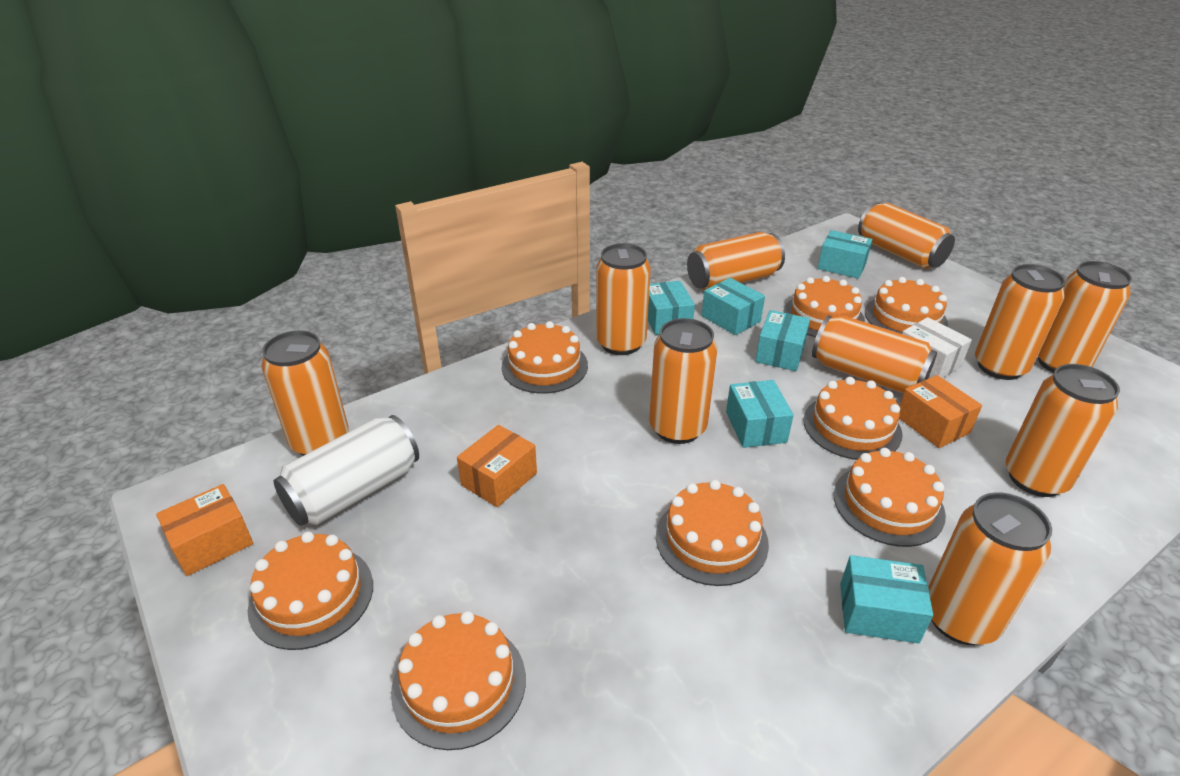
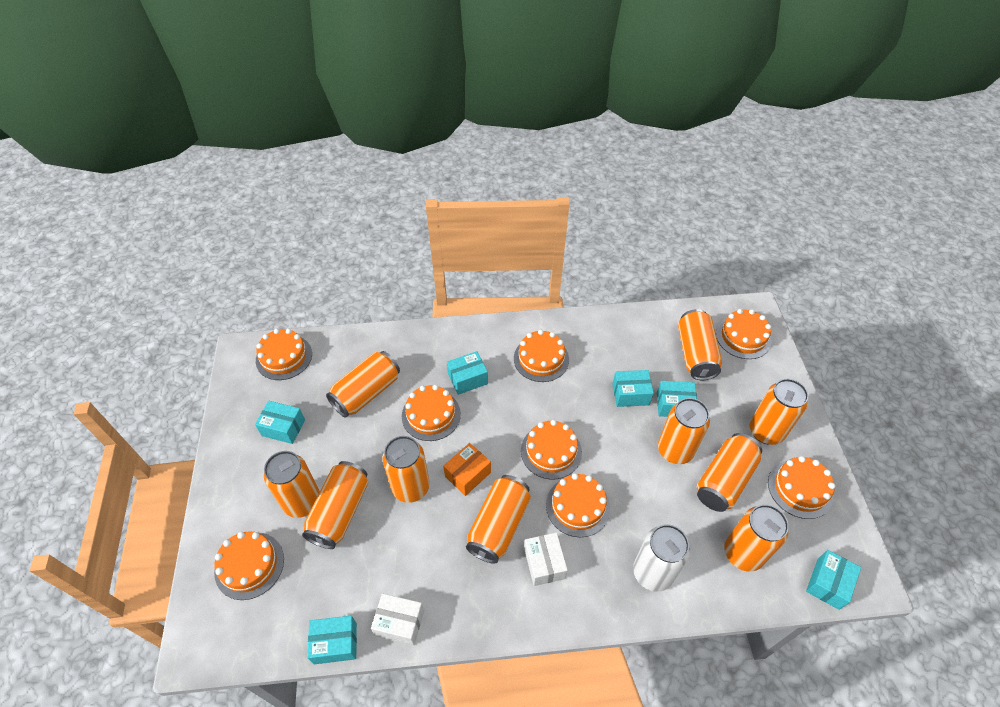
orange box: 3 -> 1
white box: 1 -> 2

